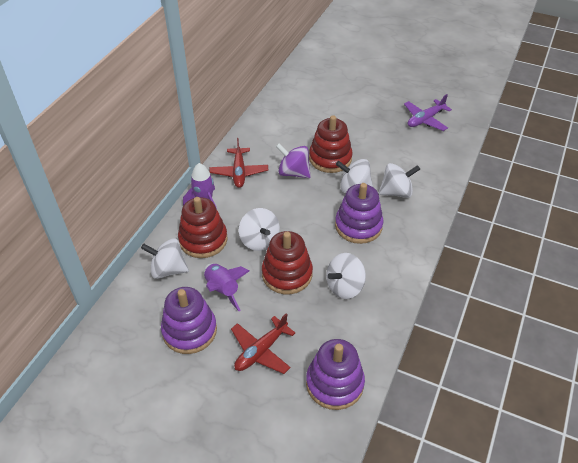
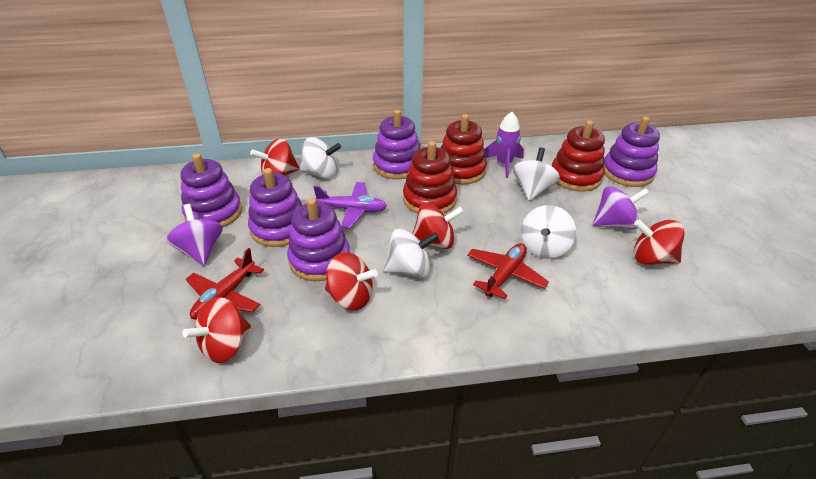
purple rocket: 2 -> 1
purple spinning top: 1 -> 2
purple stacking toy: 3 -> 5
red spinning top: 0 -> 5
white spinning top: 5 -> 4

